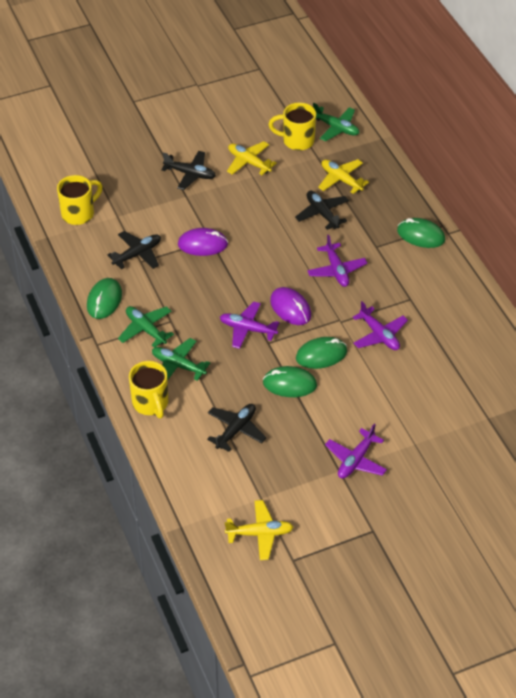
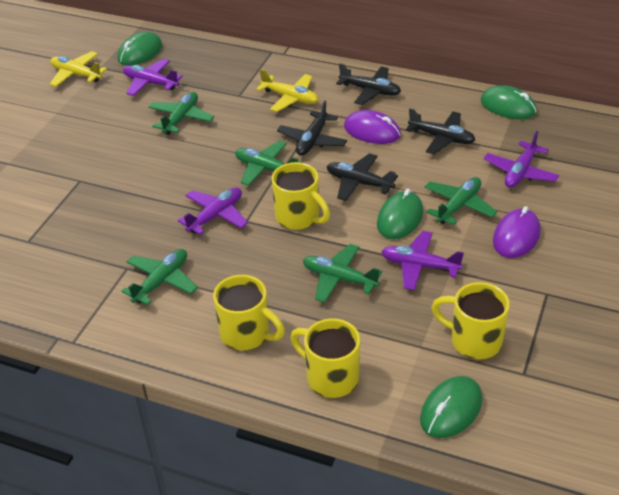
green plane: 3 -> 5
yellow mug: 3 -> 4
yellow plane: 3 -> 2

